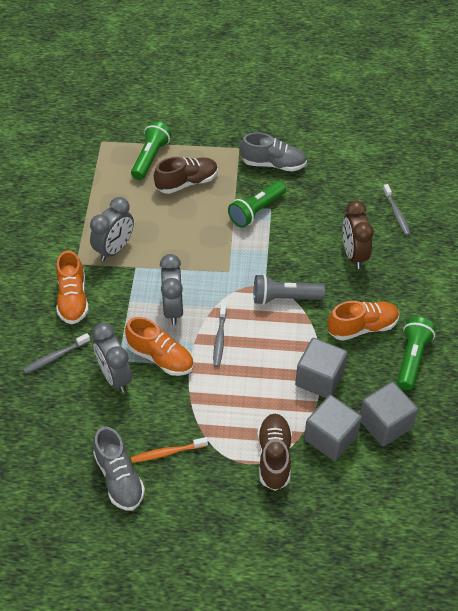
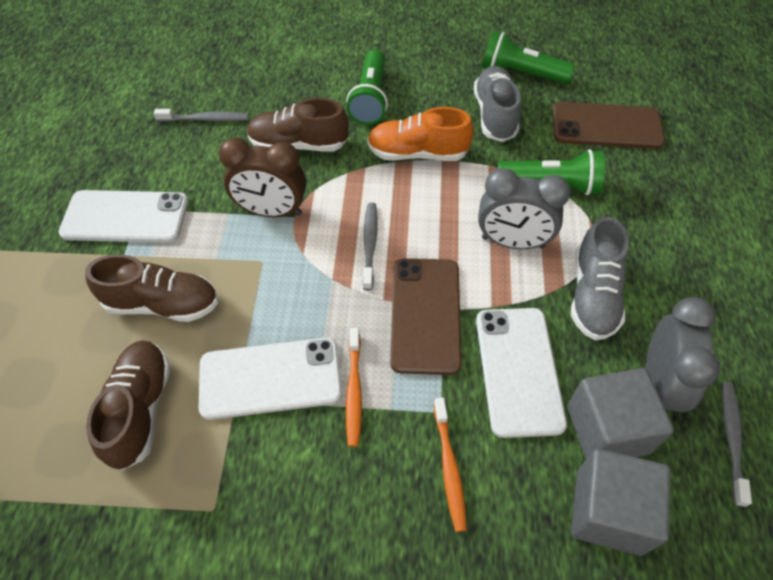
brown phone: 0 -> 2
brown shoe: 2 -> 3
grey clock: 3 -> 2
grey cube: 3 -> 2
grey flashlight: 1 -> 0
orange shoe: 3 -> 1
orange toothbrush: 1 -> 2
white phone: 0 -> 3

